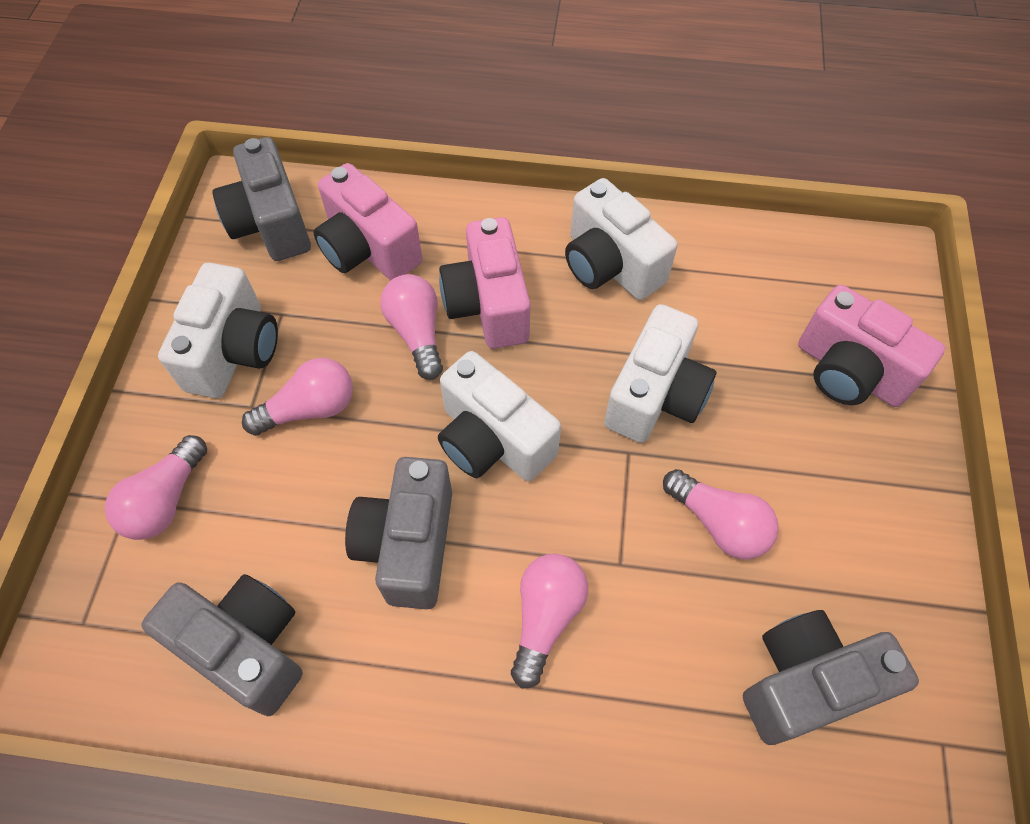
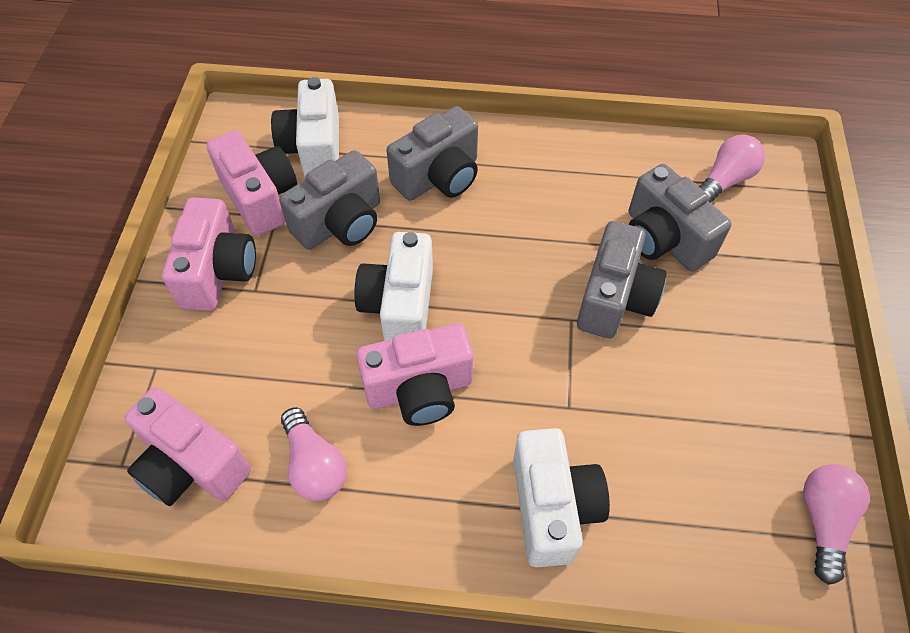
pink camera: 3 -> 4
pink light bulb: 5 -> 3
white camera: 4 -> 3

